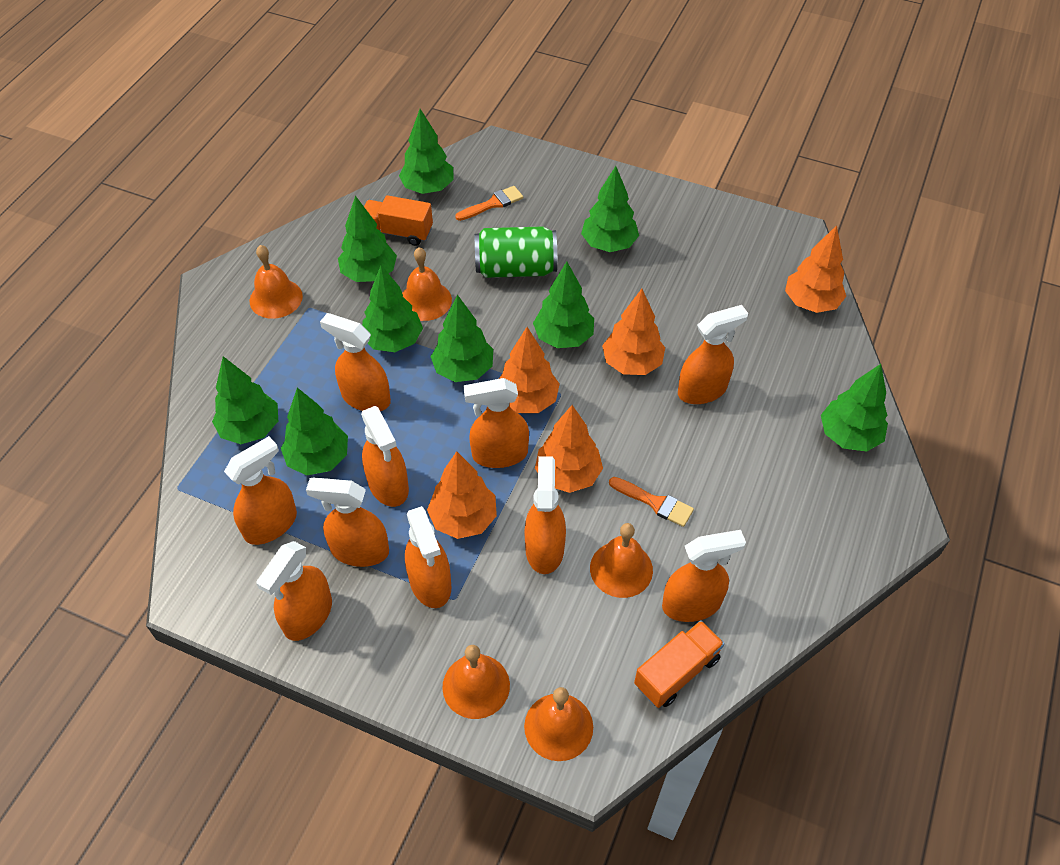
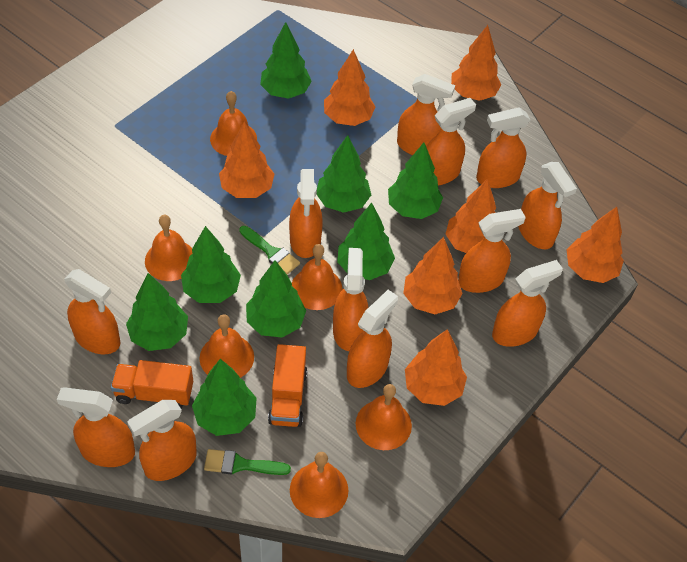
green brush: 0 -> 2
green can: 1 -> 0
green tree: 9 -> 8
orange bell: 5 -> 6
orange brush: 2 -> 0
orange spray bottle: 10 -> 12
orange tree: 5 -> 7

